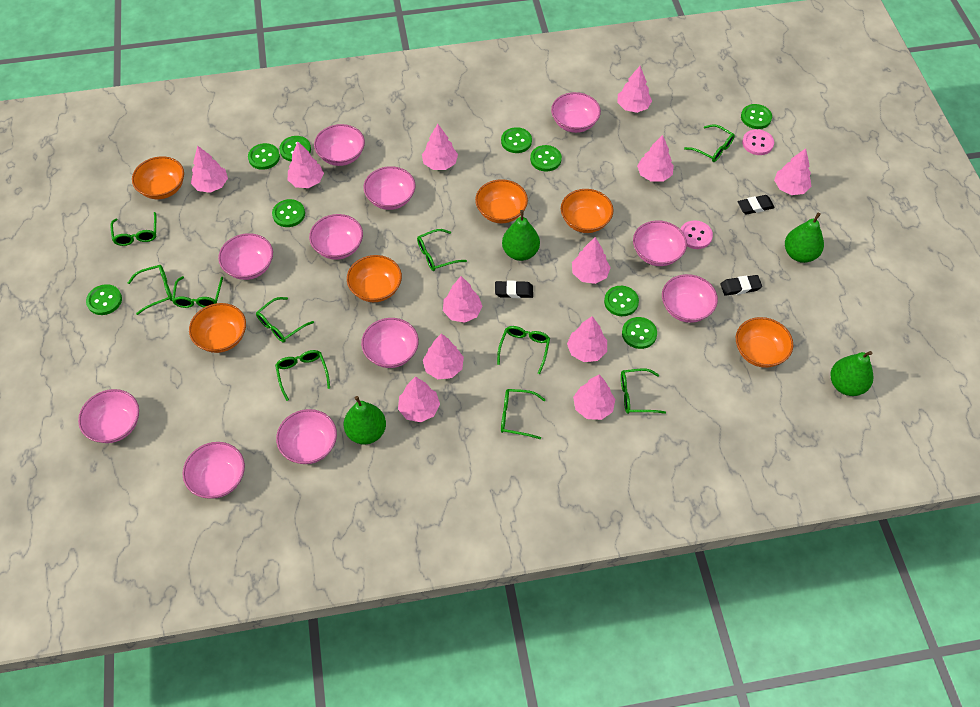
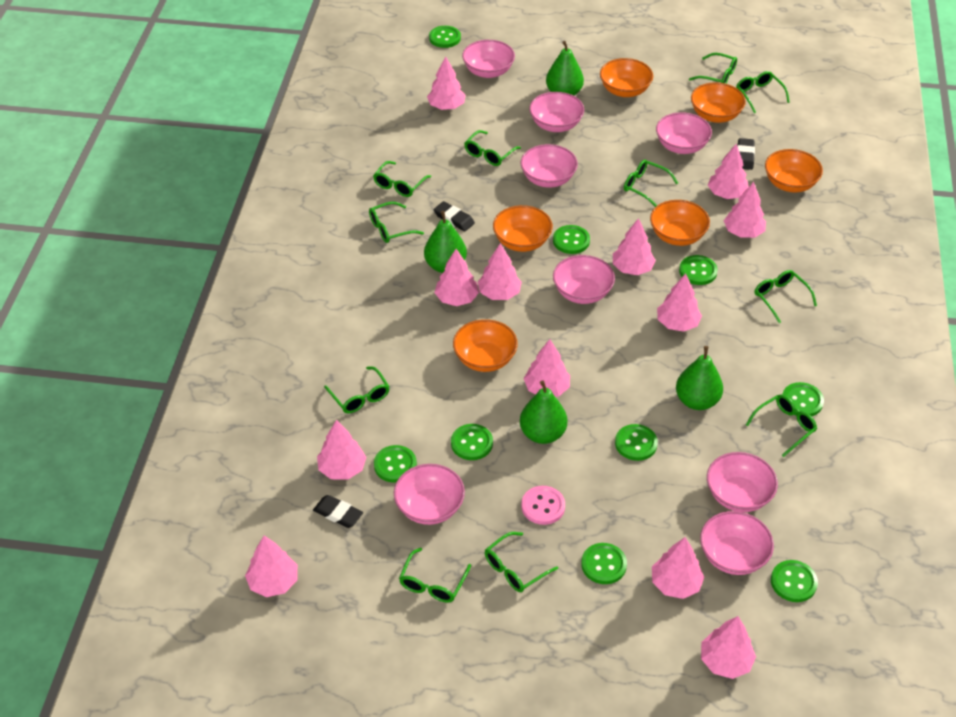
green glasses: 10 -> 11
pink bowl: 11 -> 8
pink button: 2 -> 1

